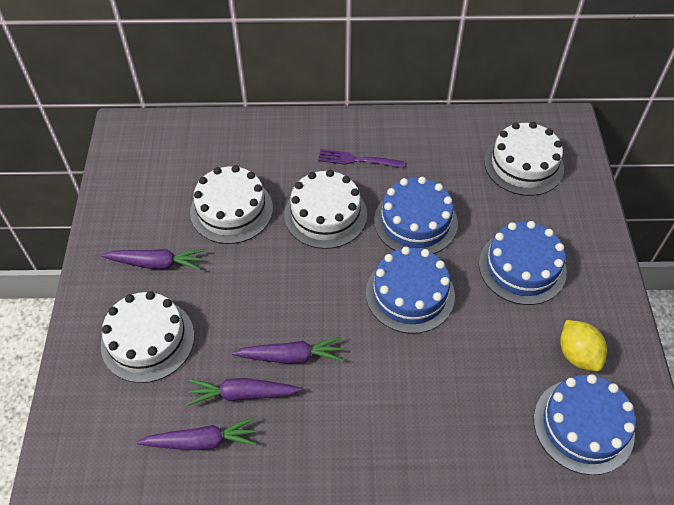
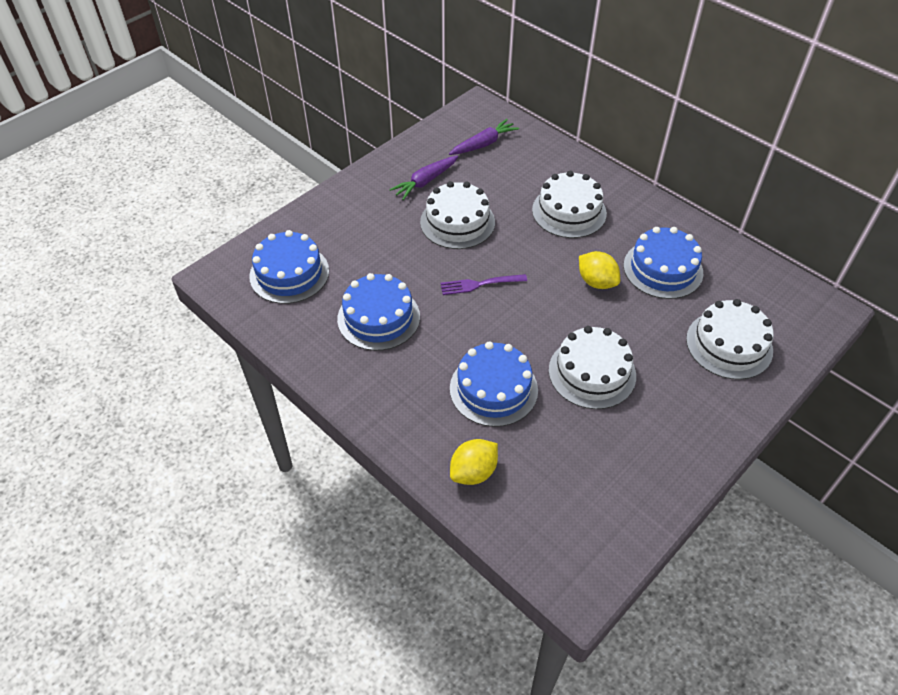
purple carrot: 4 -> 2
yellow lemon: 1 -> 2

